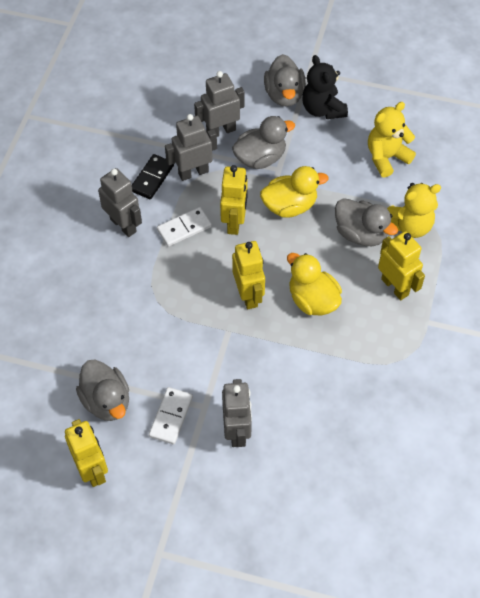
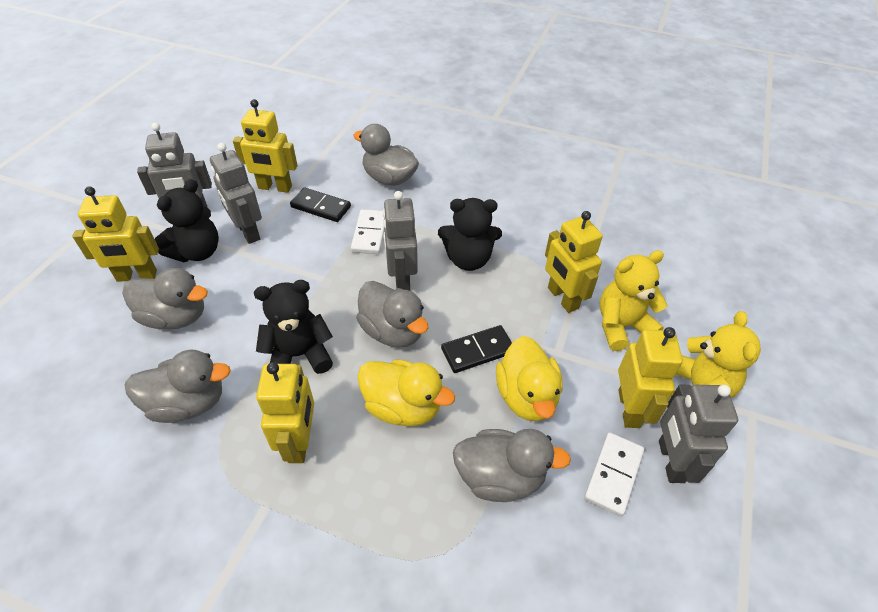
black domino: 1 -> 2
black teddy bear: 1 -> 3
grey duck: 4 -> 5
yellow robot: 4 -> 5

